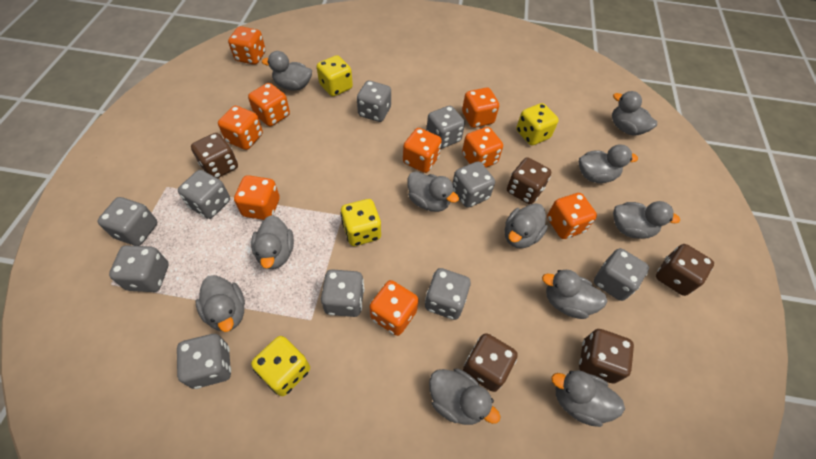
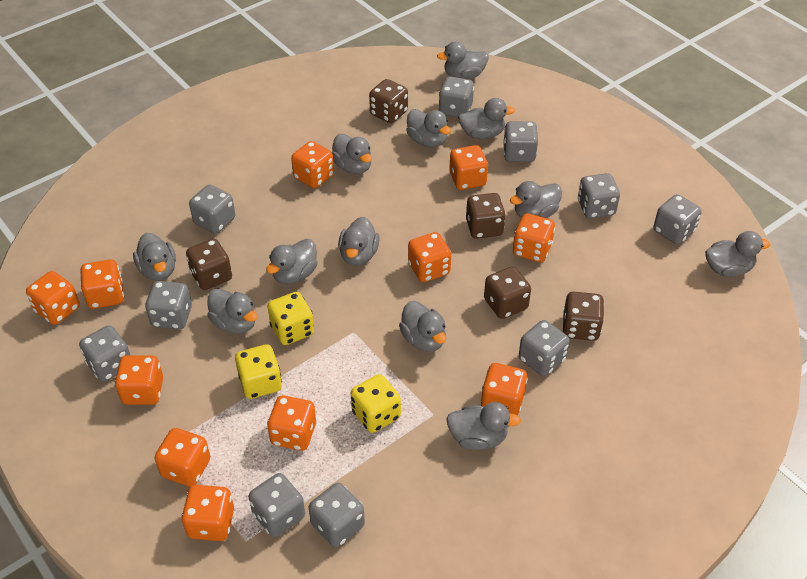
grey duck: 11 -> 12
orange dice: 9 -> 11
yellow dice: 4 -> 3

